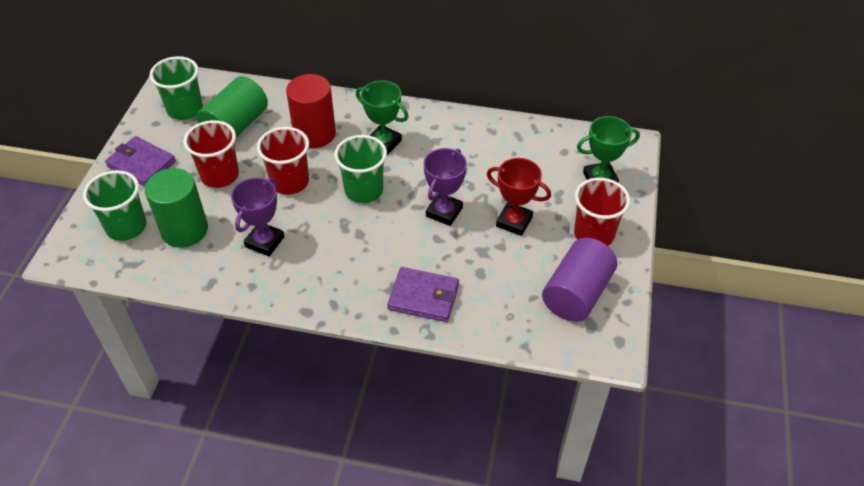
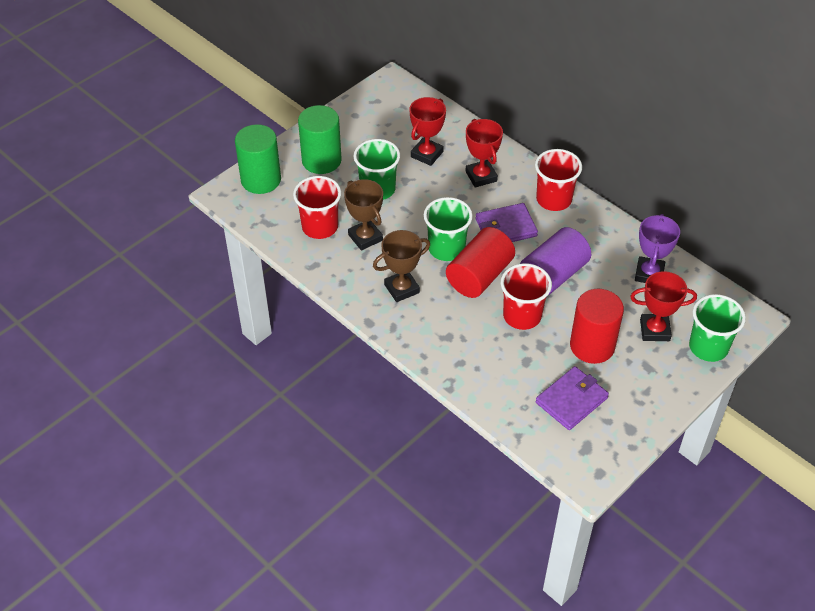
brown trophy: 0 -> 2
green trophy: 2 -> 0
purple trophy: 2 -> 1
red cylinder: 1 -> 2
red trophy: 1 -> 3

